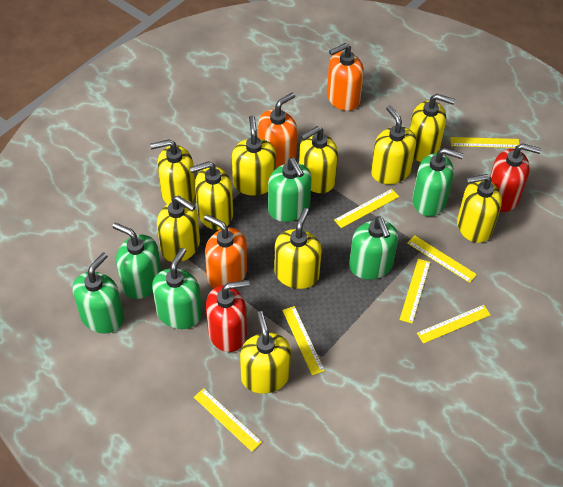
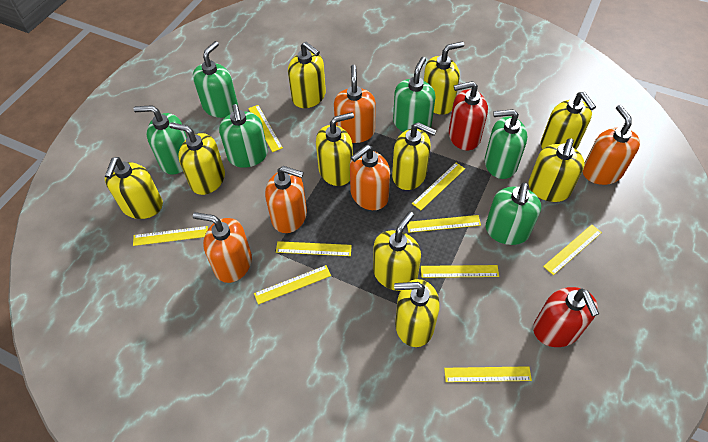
orange soap dispenser: 3 -> 5
yellow ruler: 7 -> 9

